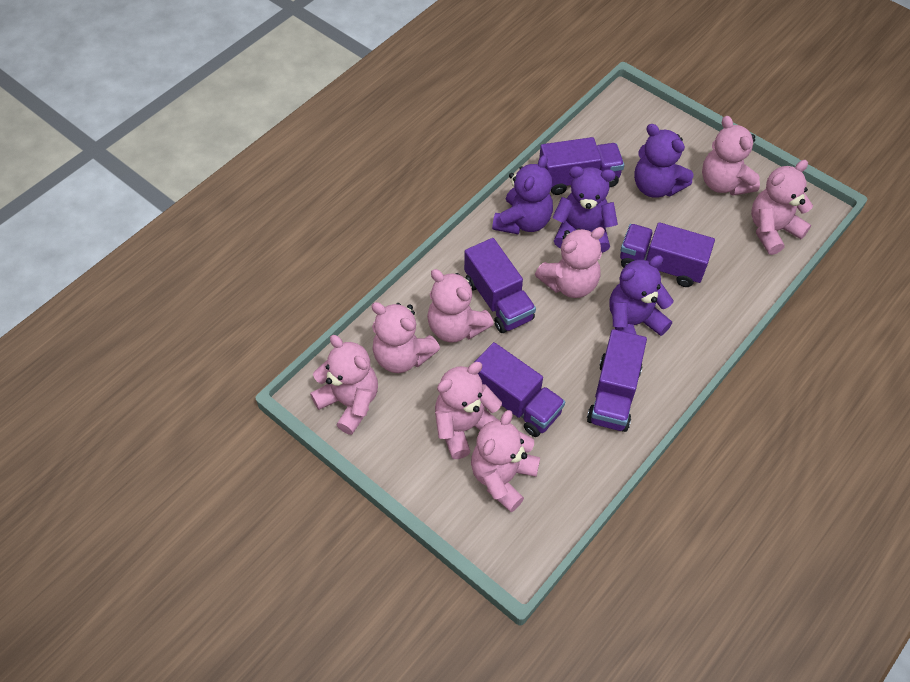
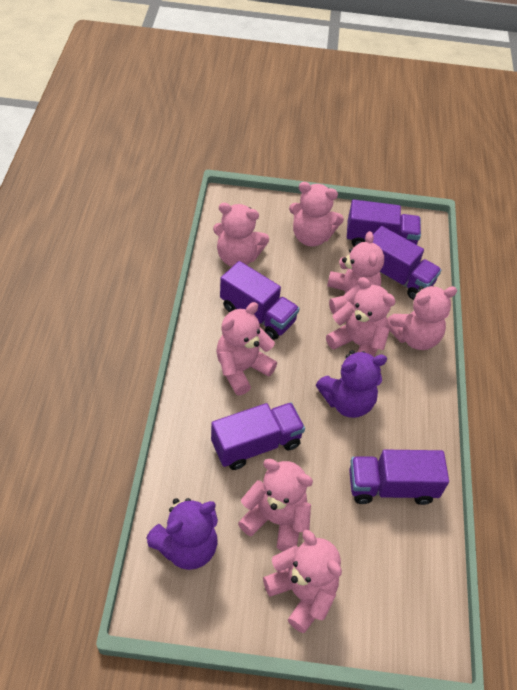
purple teddy bear: 4 -> 2

